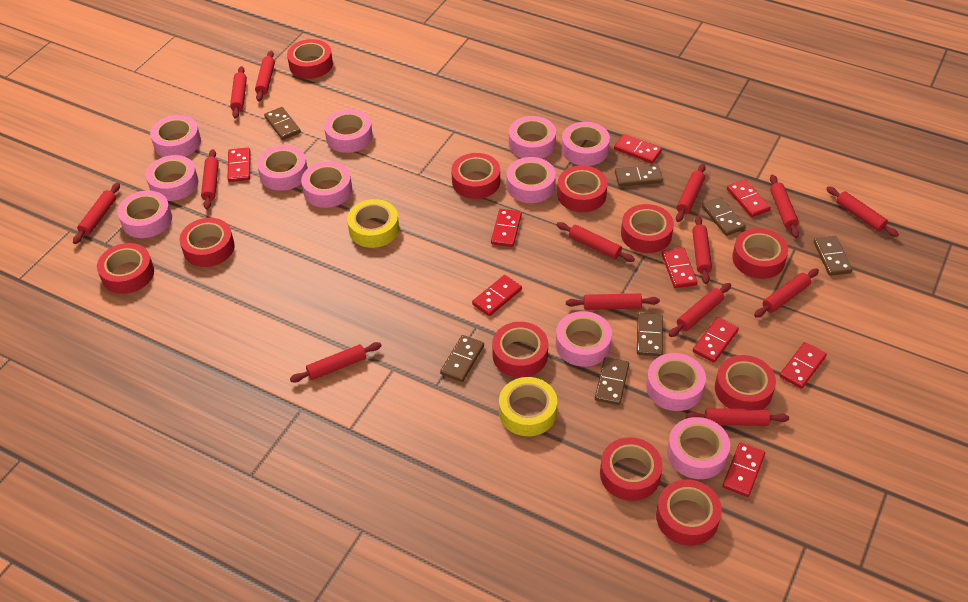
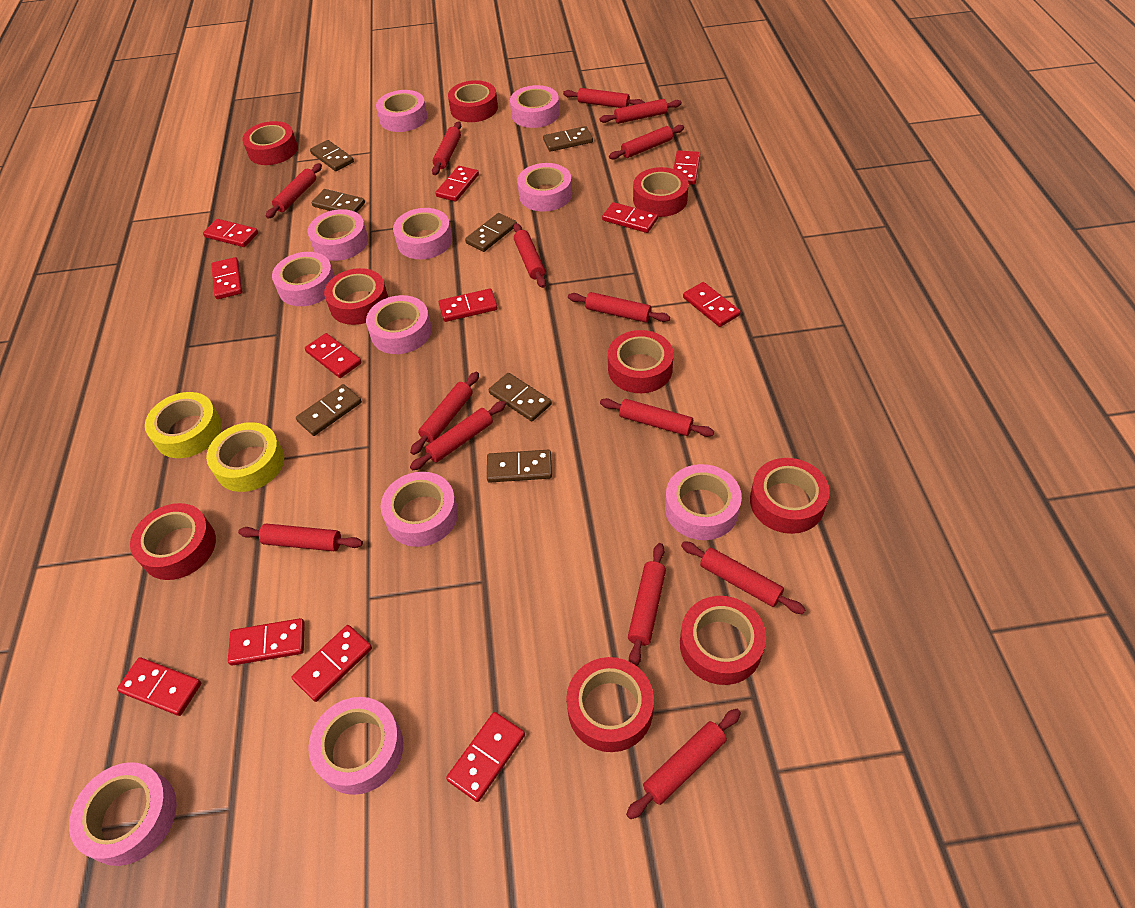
pink tape: 12 -> 11
red domino: 9 -> 12
red tape: 11 -> 9

